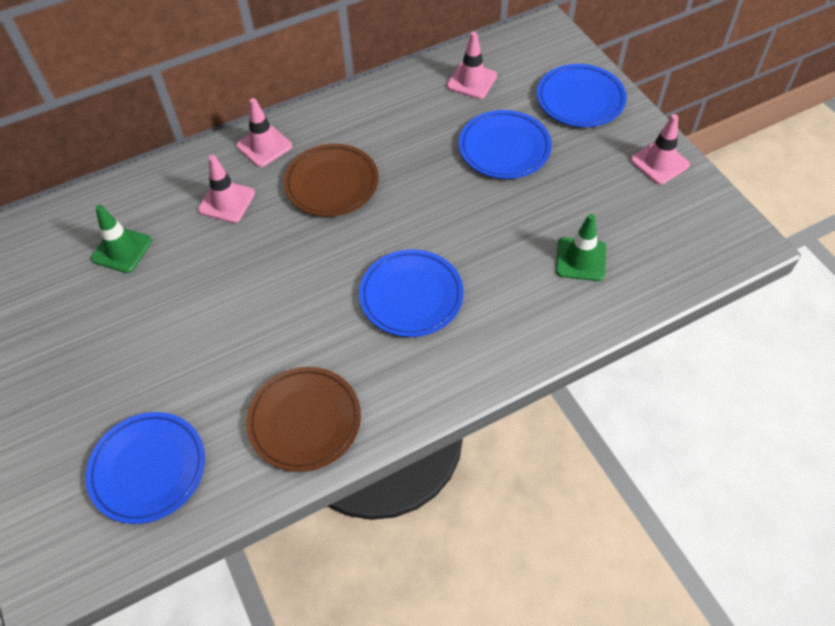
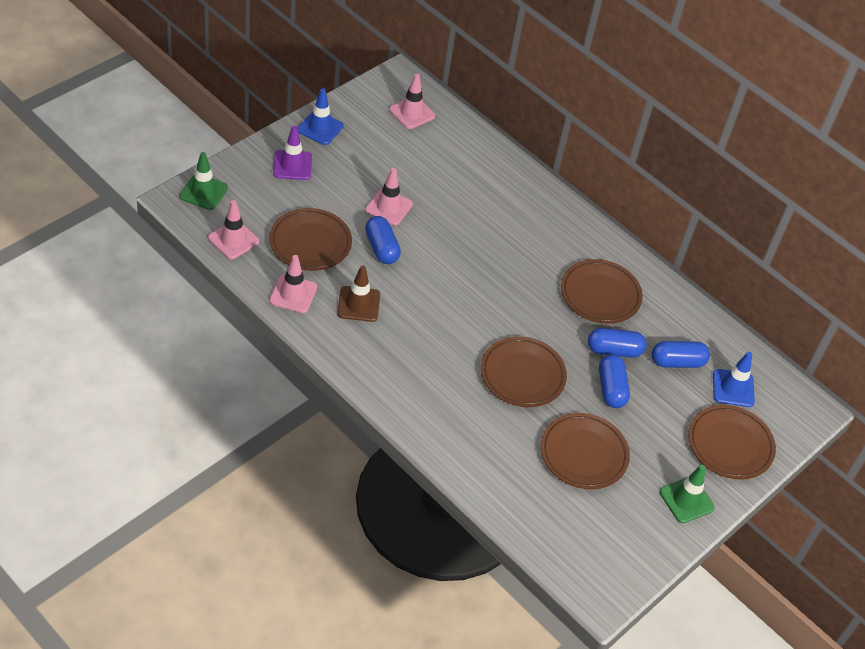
blue capsule: 0 -> 4
blue plate: 4 -> 0
blue traffic cone: 0 -> 2
brown plate: 2 -> 5
brown traffic cone: 0 -> 1
purple traffic cone: 0 -> 1

